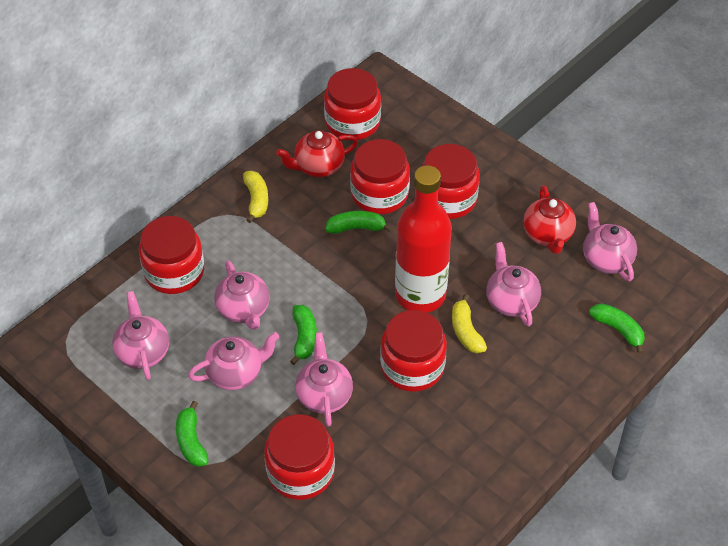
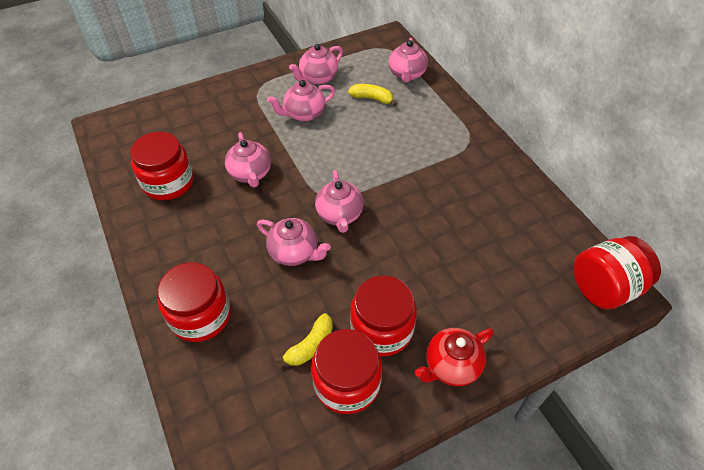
green banana: 4 -> 0
red bottle: 1 -> 0
red jar: 6 -> 5
red teapot: 2 -> 1

